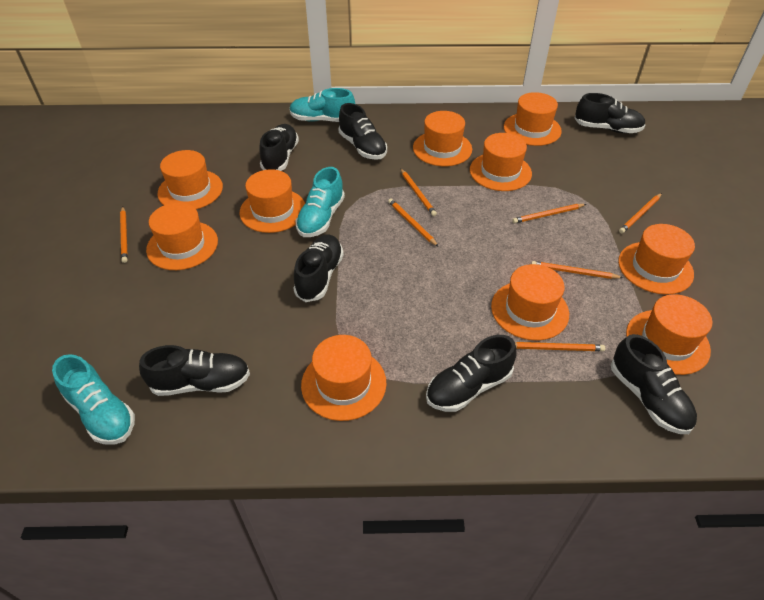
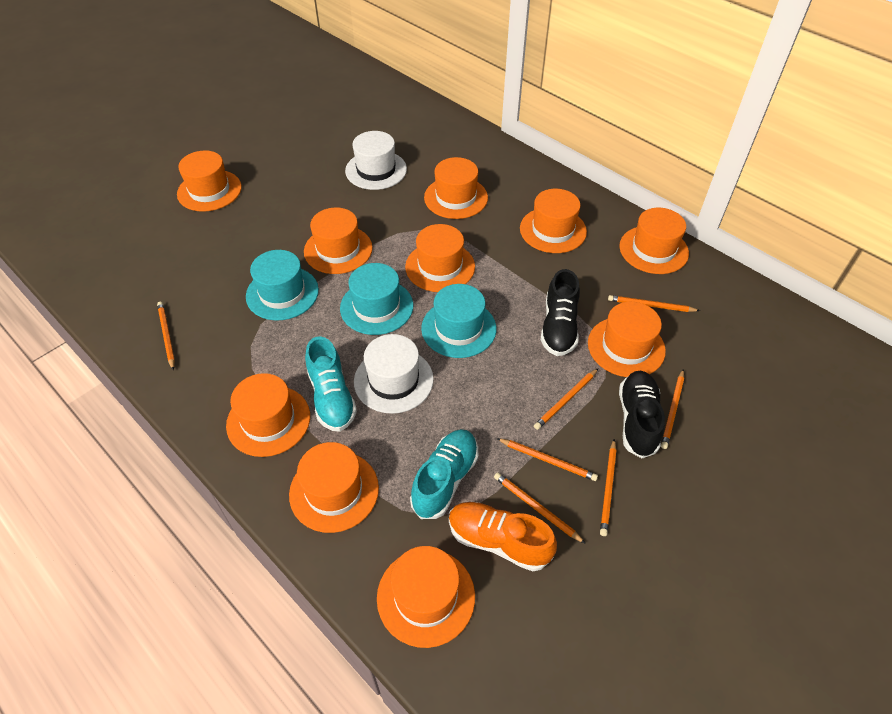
black shoe: 7 -> 2
orange shoe: 0 -> 1
turquoise hat: 0 -> 3
turquoise shoe: 3 -> 2
white hat: 0 -> 2

